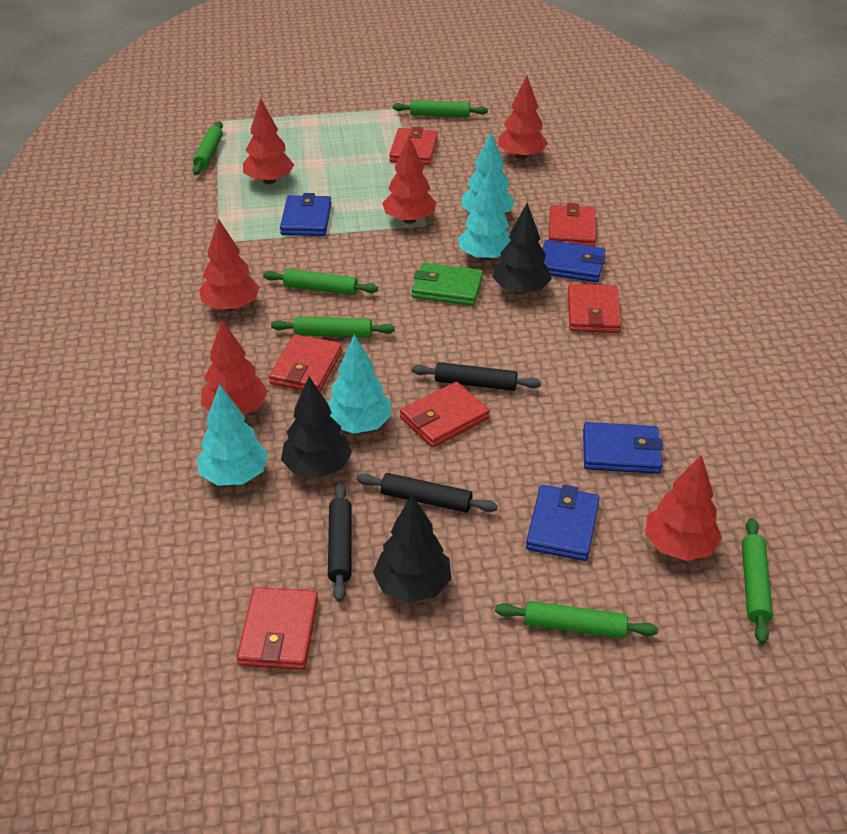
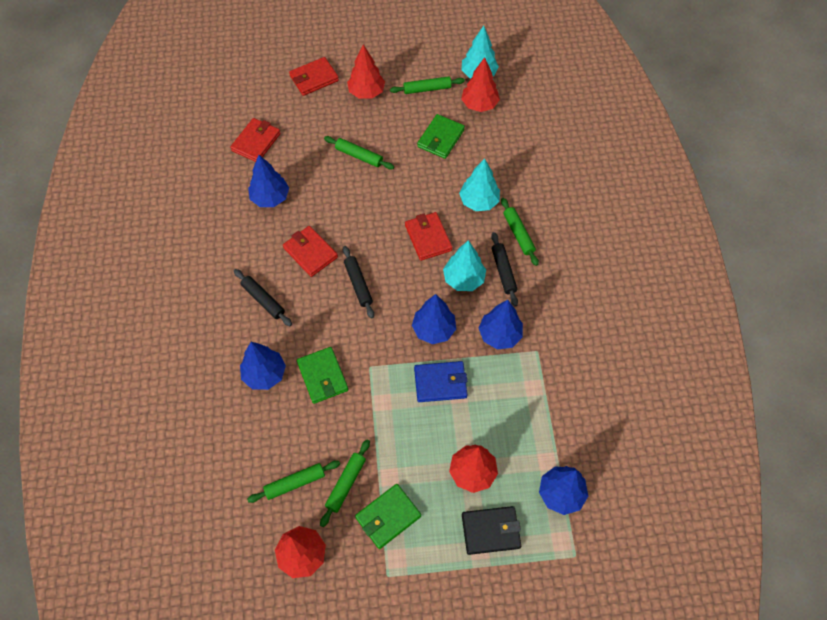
black tree: 3 -> 0
black wallet: 0 -> 1
blue tree: 0 -> 5
blue wallet: 4 -> 1
green rolling pin: 6 -> 5
green wallet: 1 -> 3
red tree: 6 -> 4
red wallet: 6 -> 4
turquoise tree: 4 -> 3

